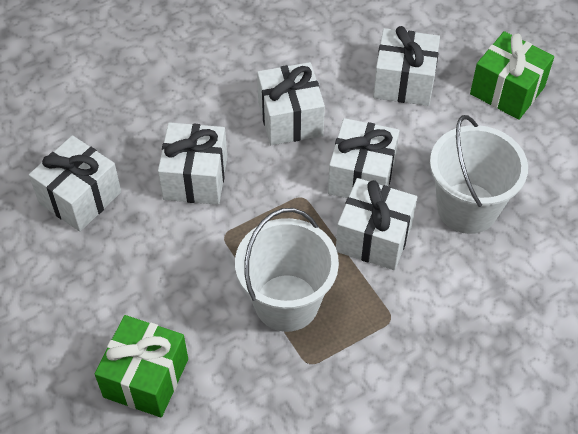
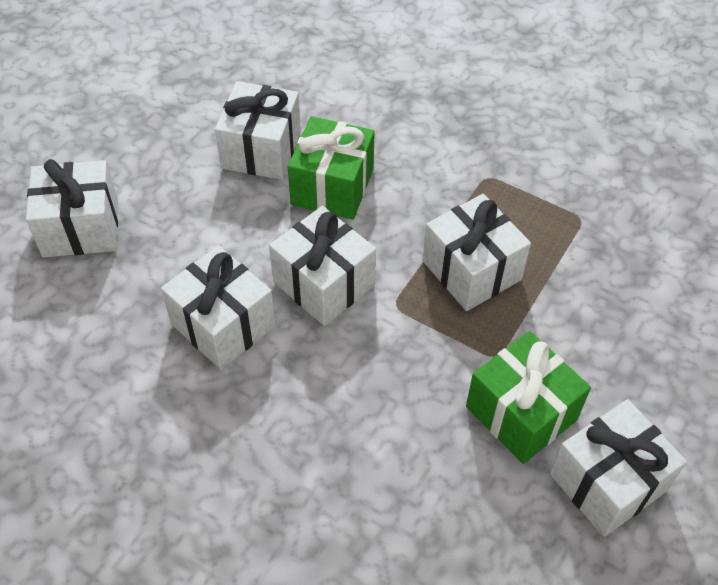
white bucket: 2 -> 0

